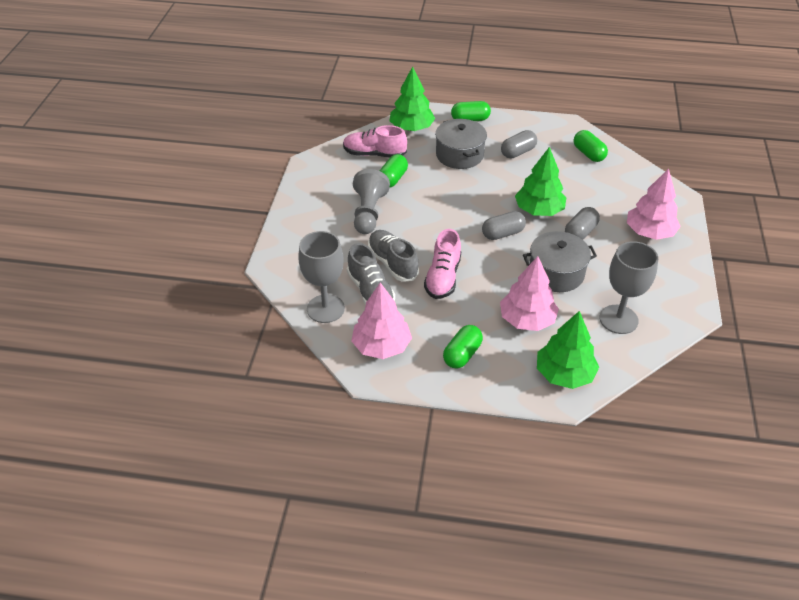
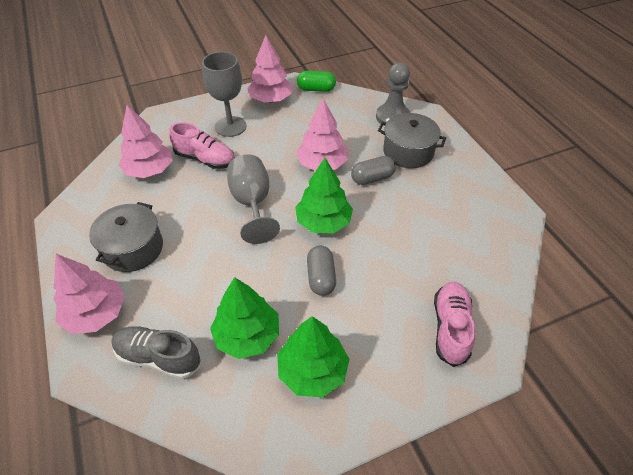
green capsule: 4 -> 1
grey capsule: 3 -> 2
grey shoe: 2 -> 1
pink tree: 3 -> 4

